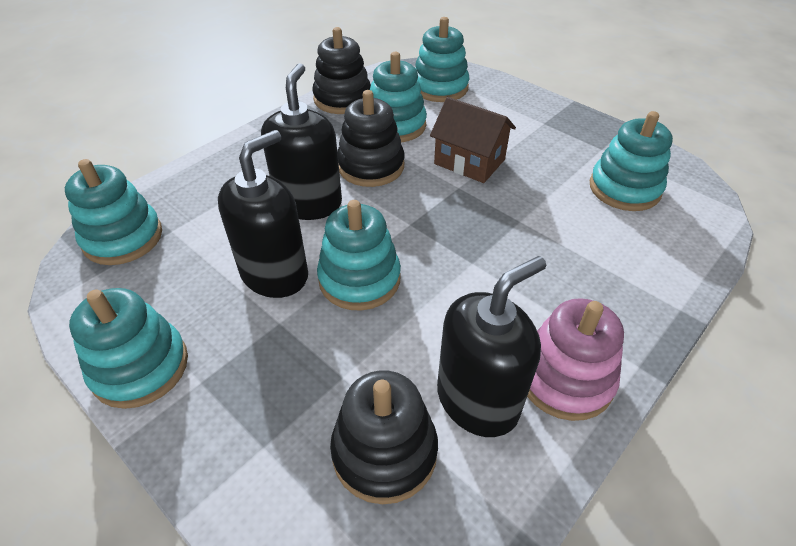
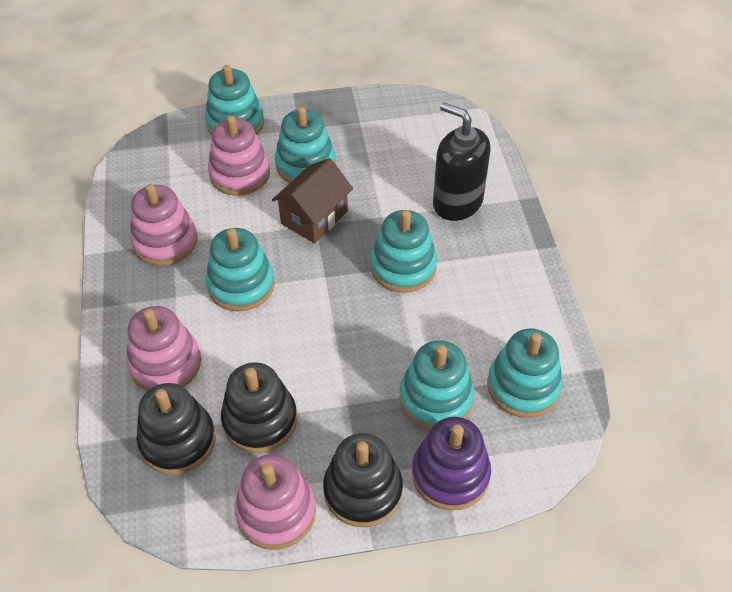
black soap dispenser: 3 -> 1
pink stacking toy: 1 -> 4
purple stacking toy: 0 -> 1

